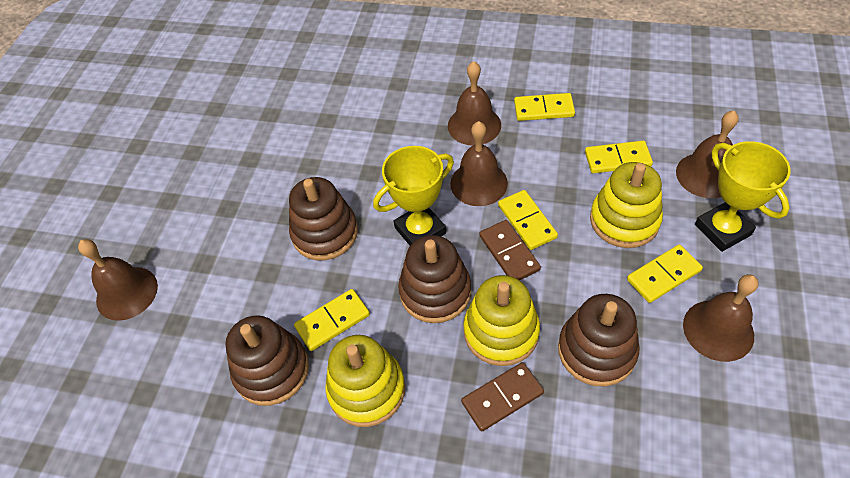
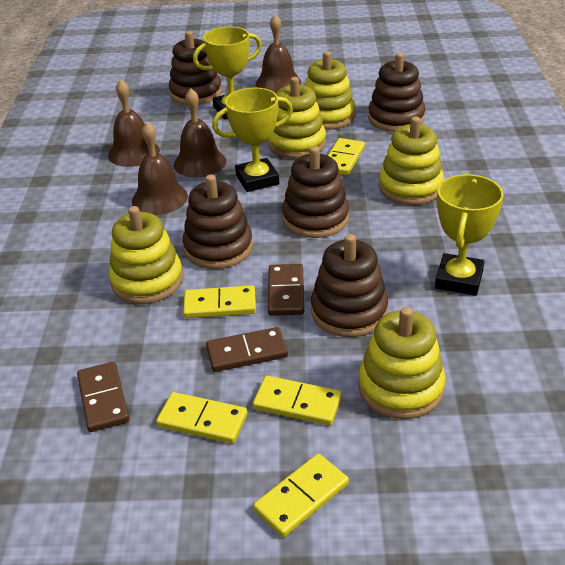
brown bell: 5 -> 4
brown domino: 2 -> 3
brown stacking toy: 4 -> 5
yellow stacking toy: 3 -> 5
yellow trophy: 2 -> 3

